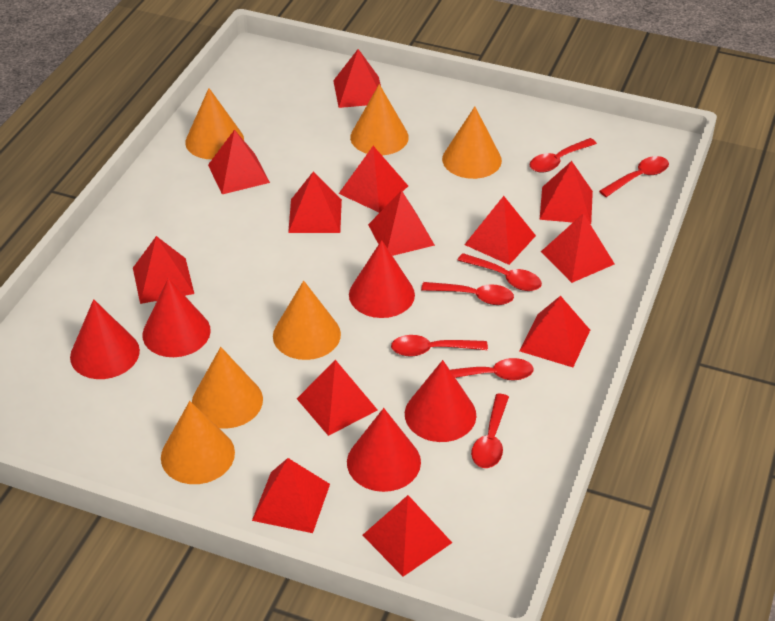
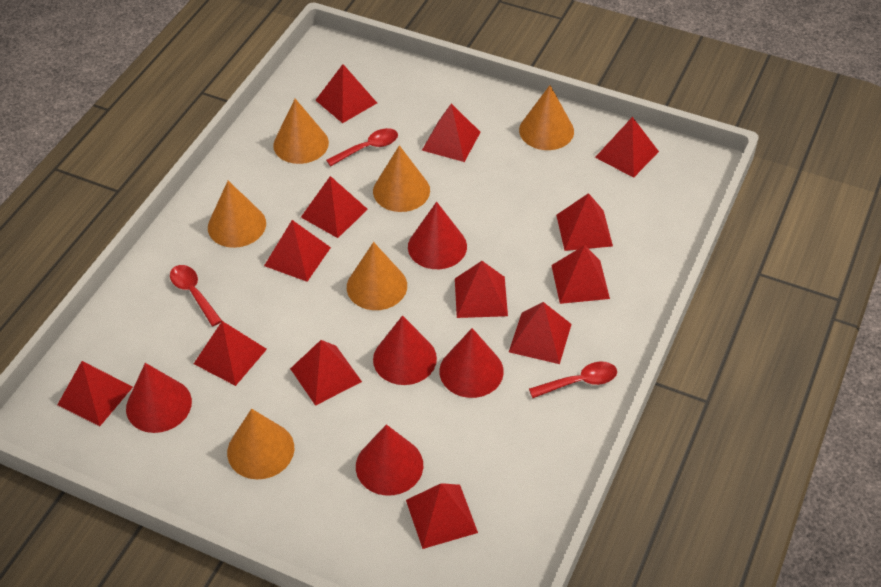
red spoon: 7 -> 3

